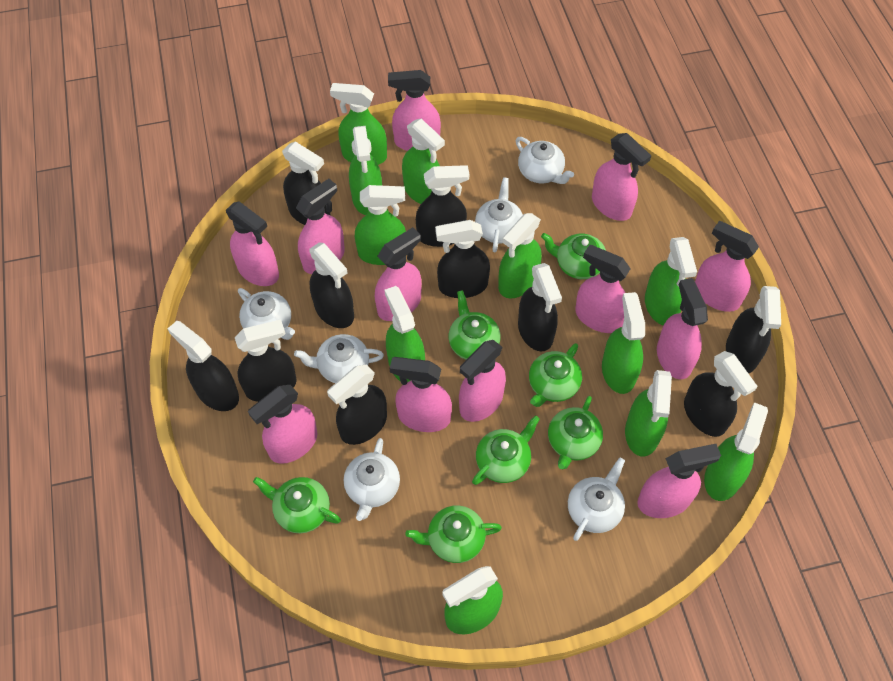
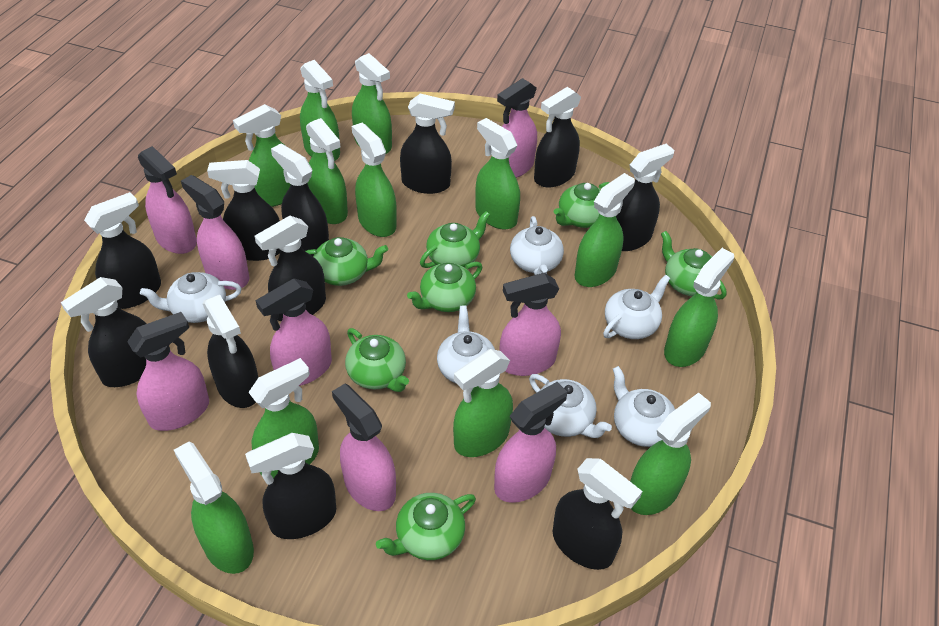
black spray bottle: 10 -> 11
green spray bottle: 11 -> 12
pink spray bottle: 12 -> 8

